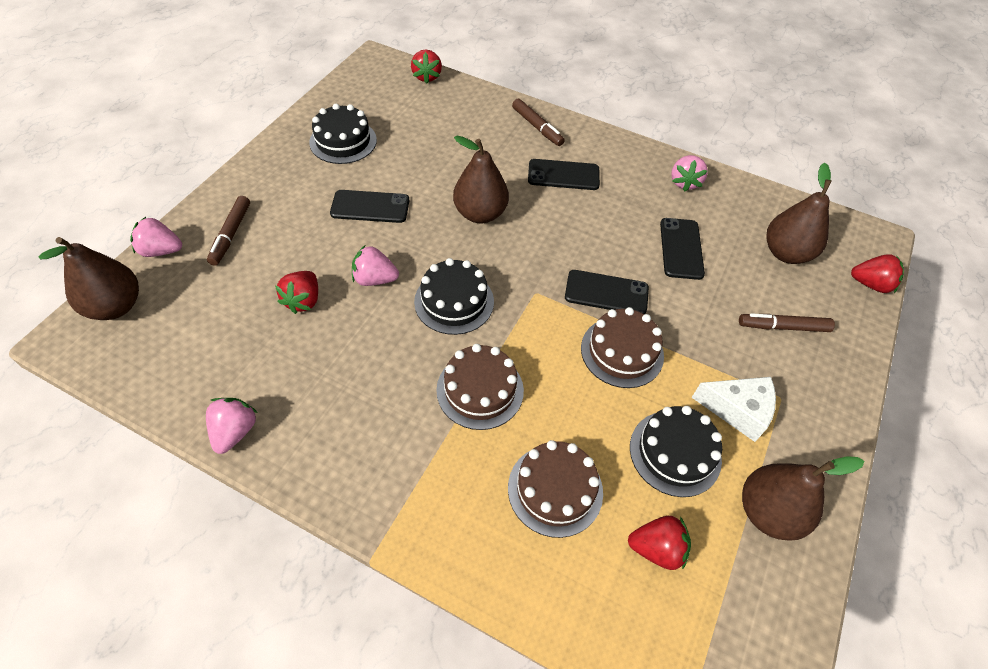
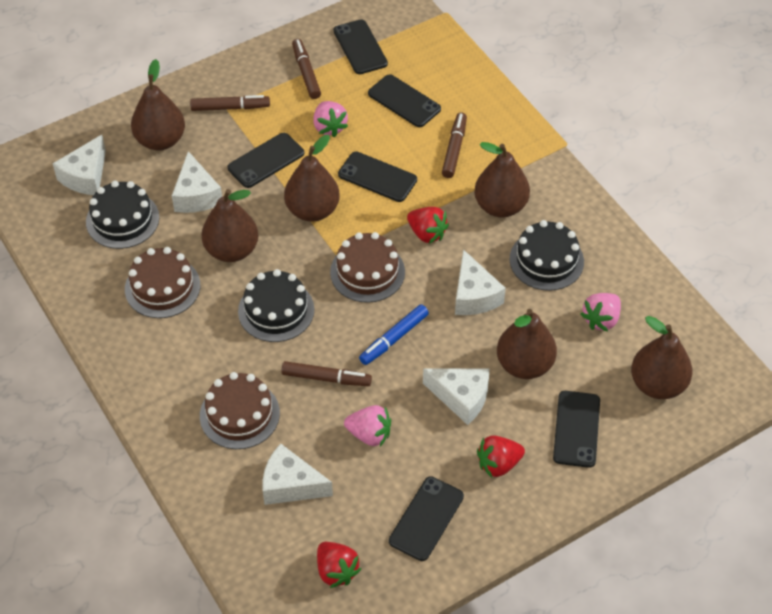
black phone: 4 -> 6
blue marker: 0 -> 1
brown marker: 3 -> 4
brown pear: 4 -> 6
pink strawberry: 4 -> 3
red strawberry: 4 -> 3
white cheese: 1 -> 5

